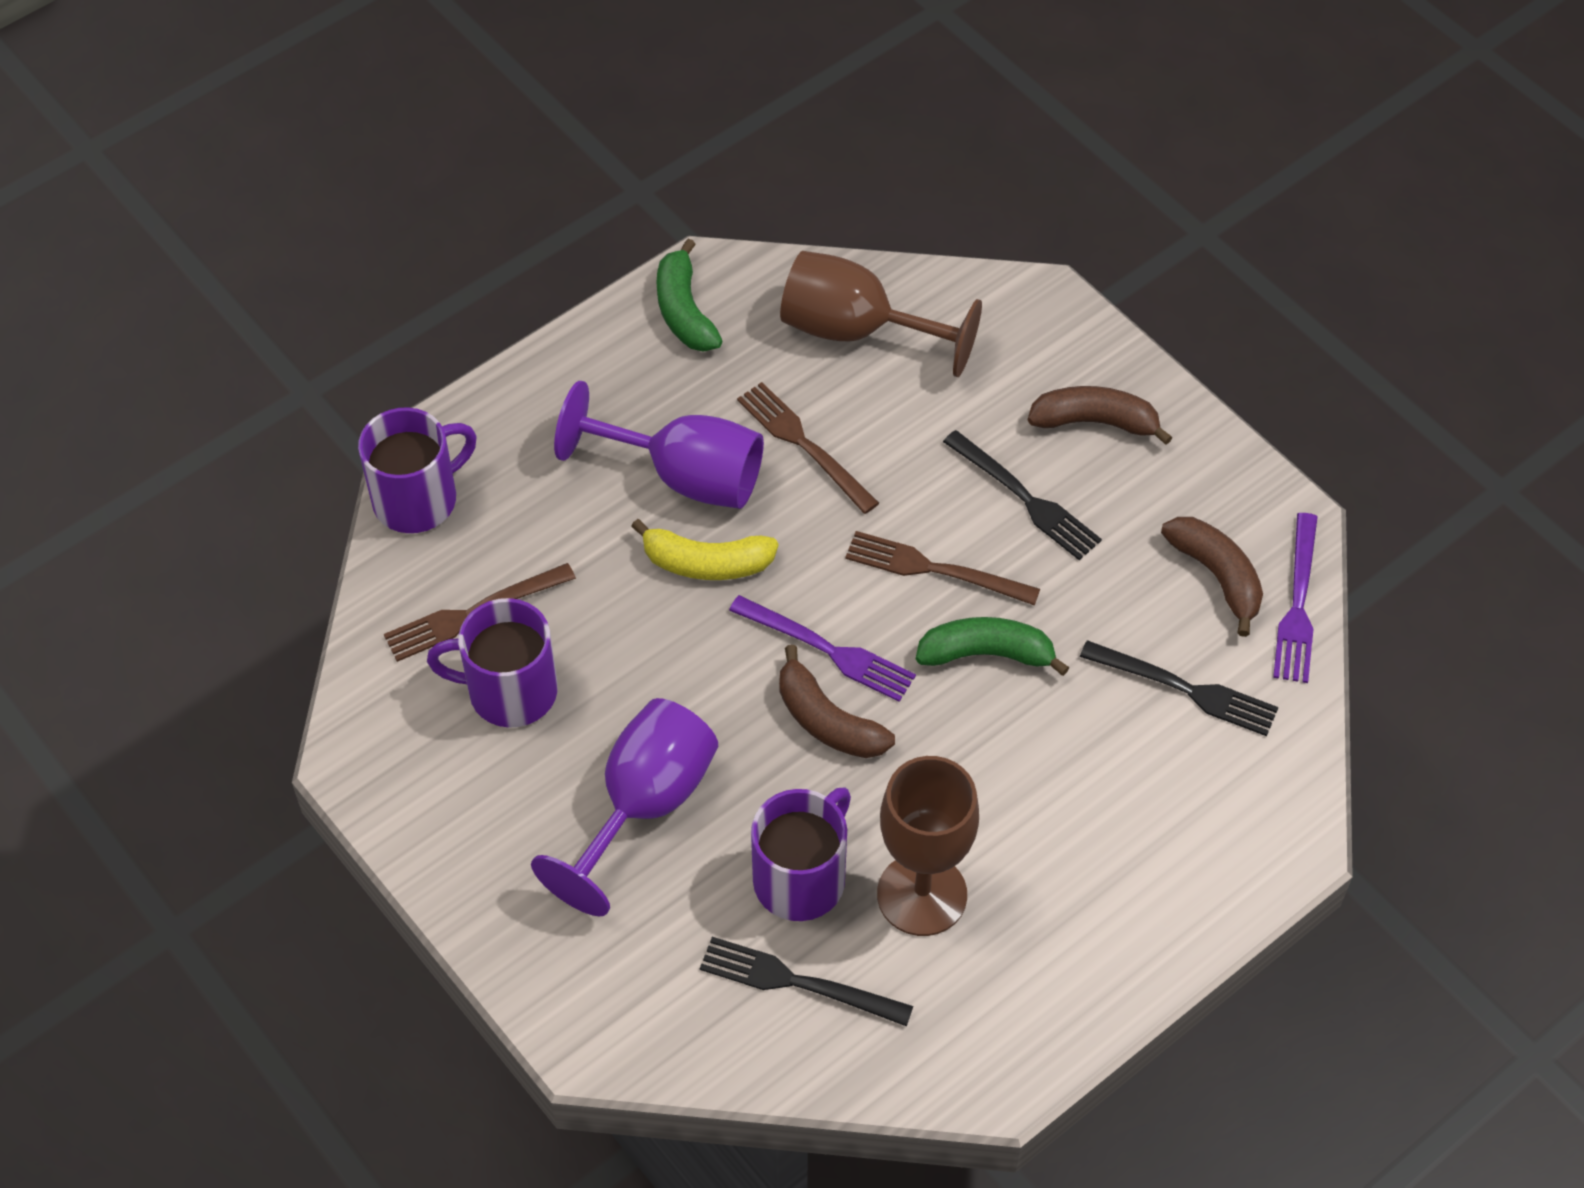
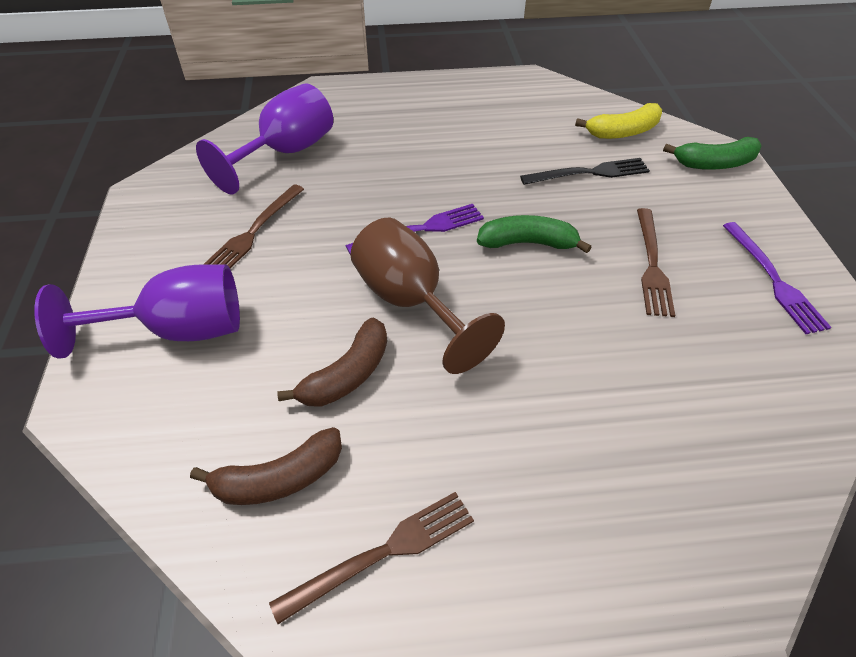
black fork: 3 -> 1
brown banana: 3 -> 2
brown goblet: 2 -> 1
purple mug: 3 -> 0

